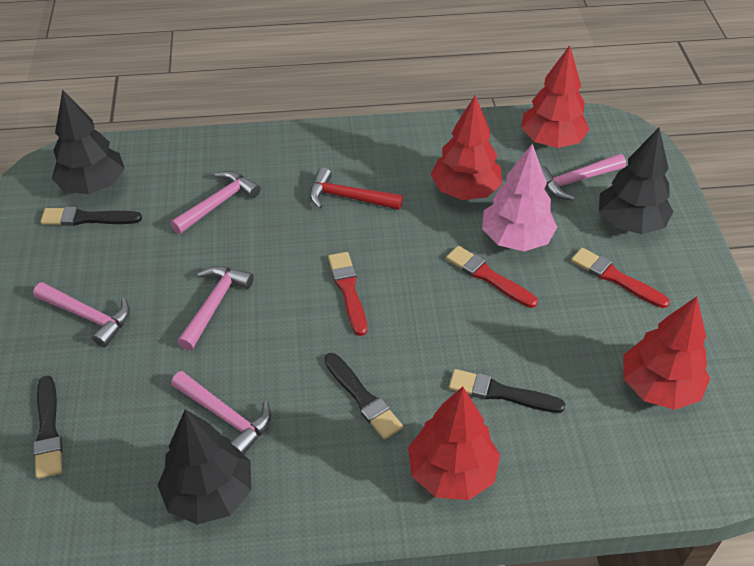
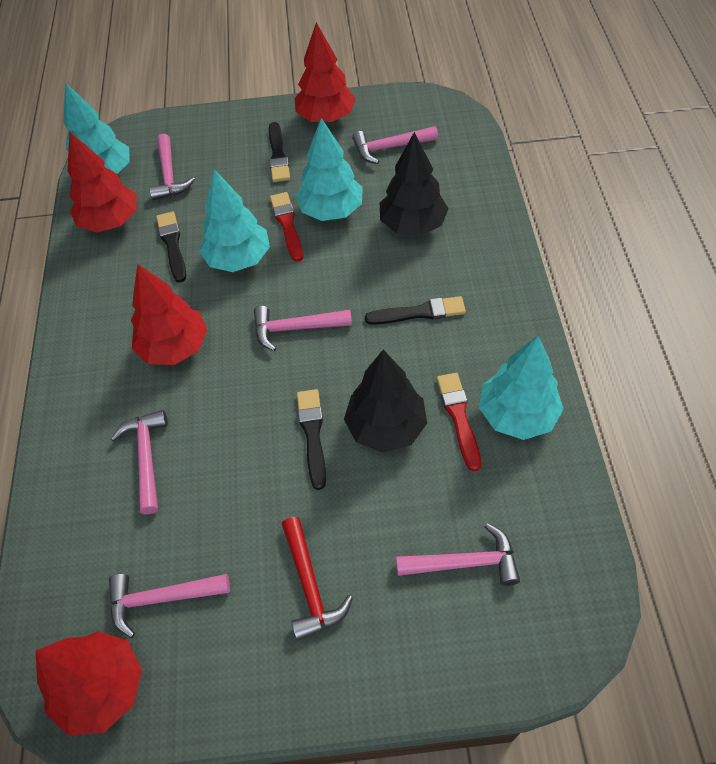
black tree: 3 -> 2
pink hammer: 5 -> 6
pink tree: 1 -> 0
red brush: 3 -> 2
turquoise tree: 0 -> 4

